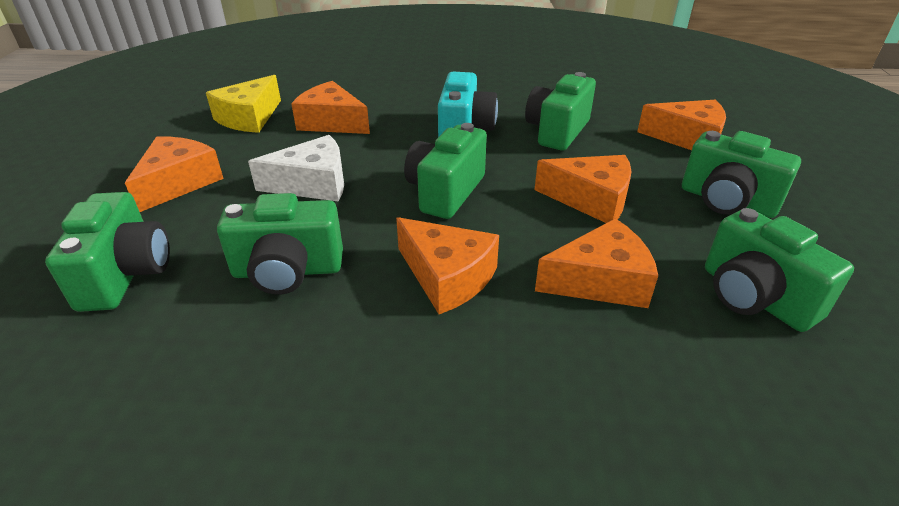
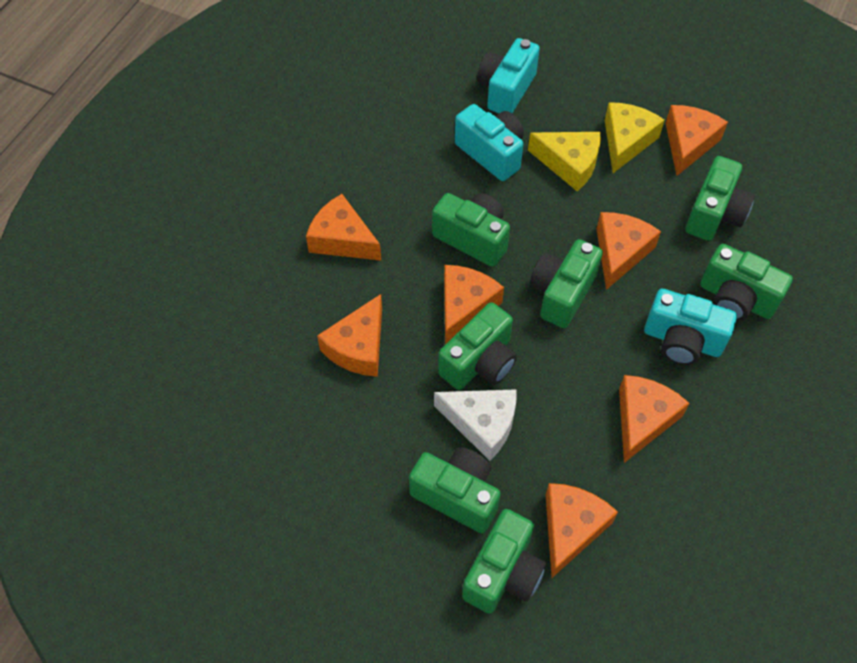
green camera: 6 -> 7
orange cheese: 6 -> 7
turquoise camera: 1 -> 3
yellow cheese: 1 -> 2

